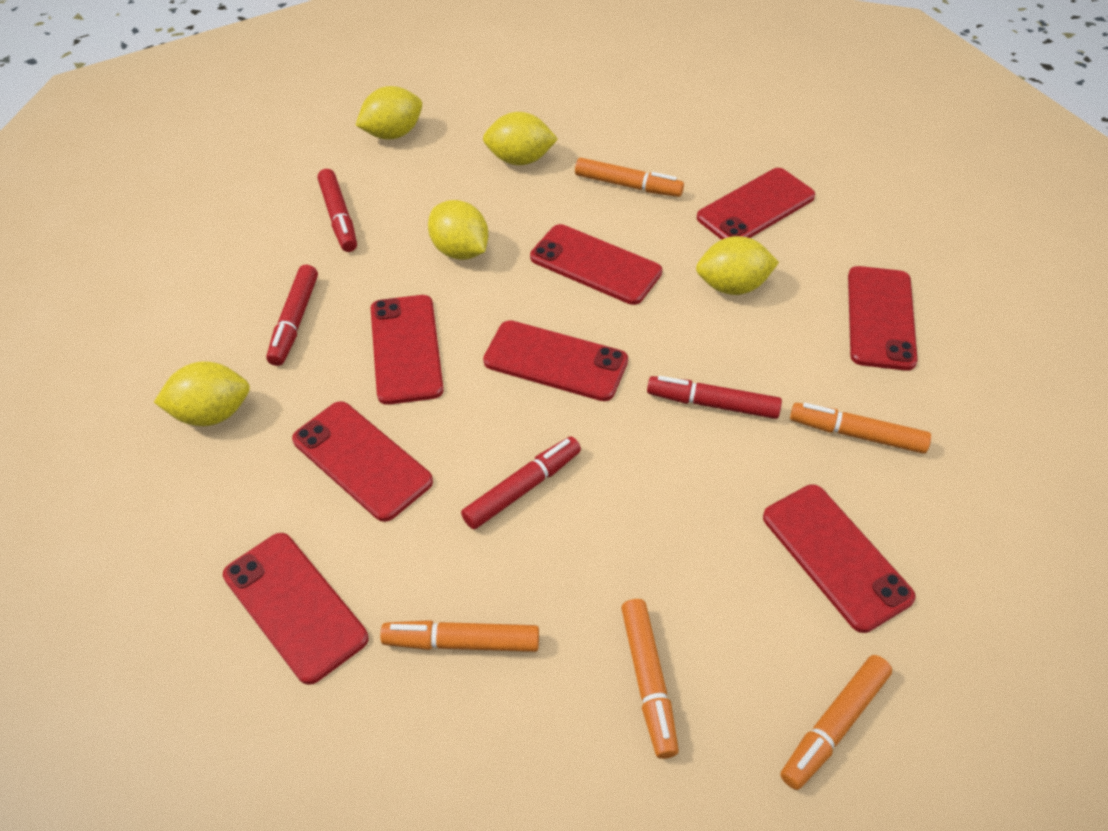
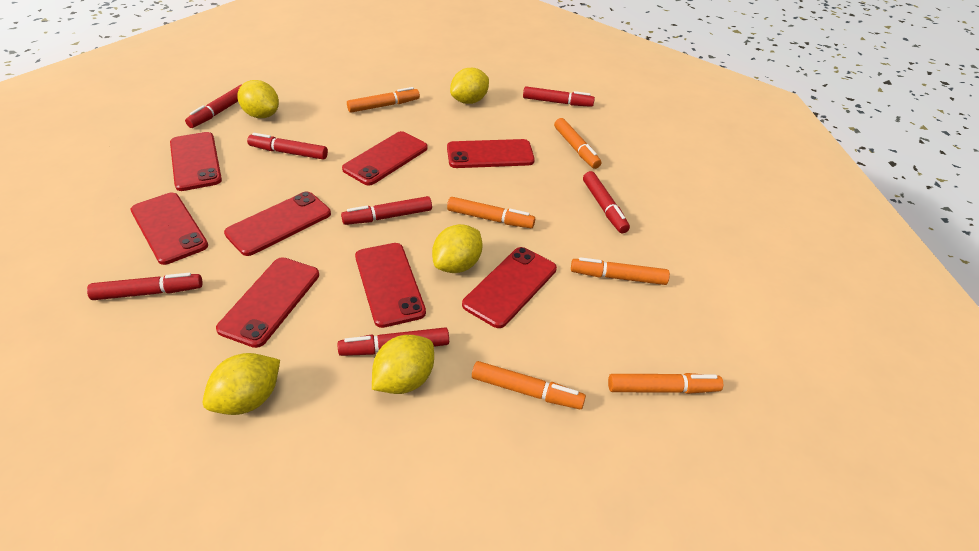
orange marker: 5 -> 6
red marker: 4 -> 7

